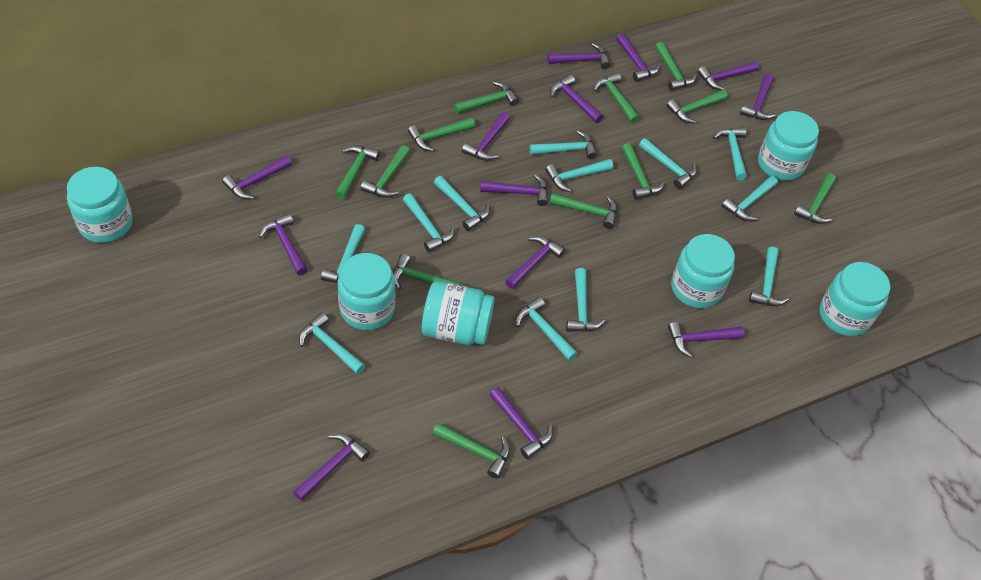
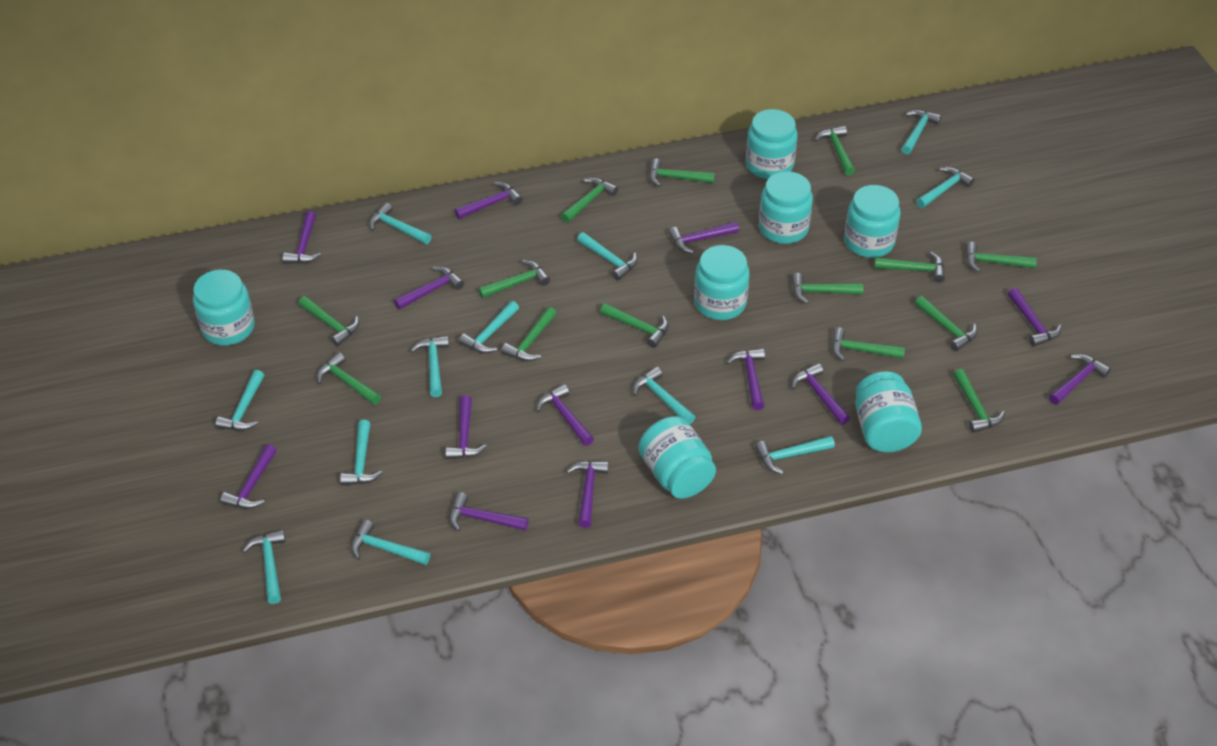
green hammer: 12 -> 14
turquoise jar: 6 -> 7

